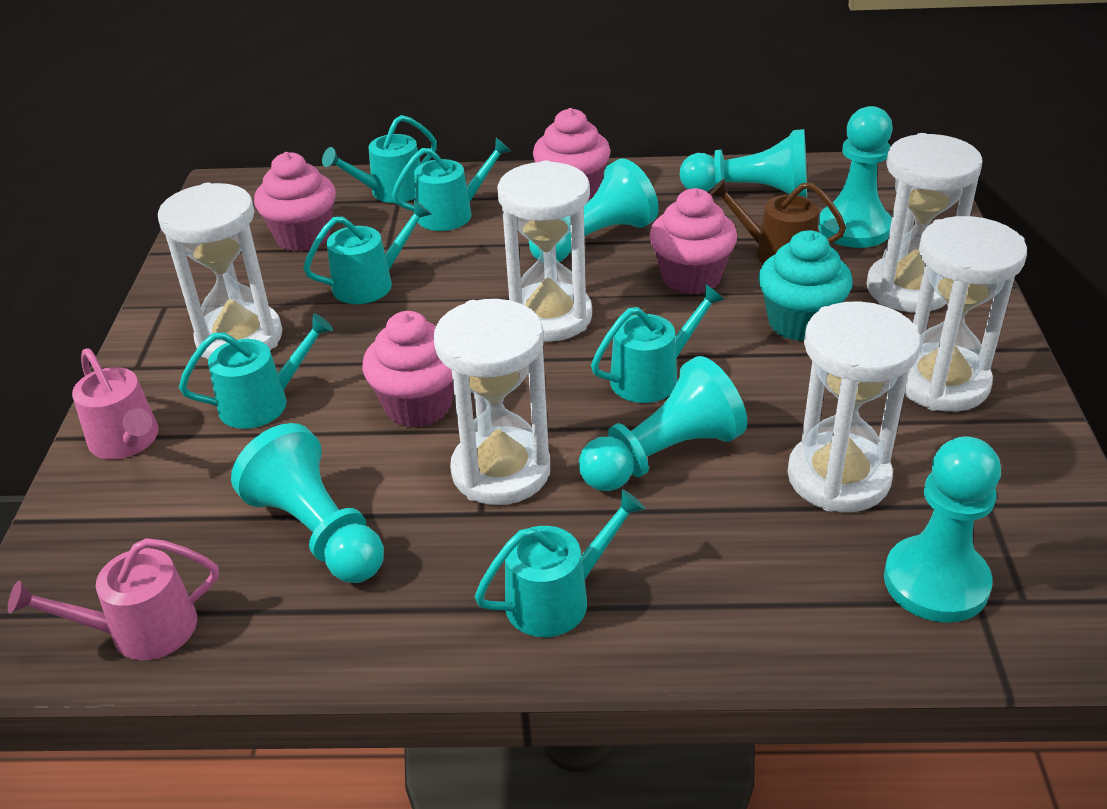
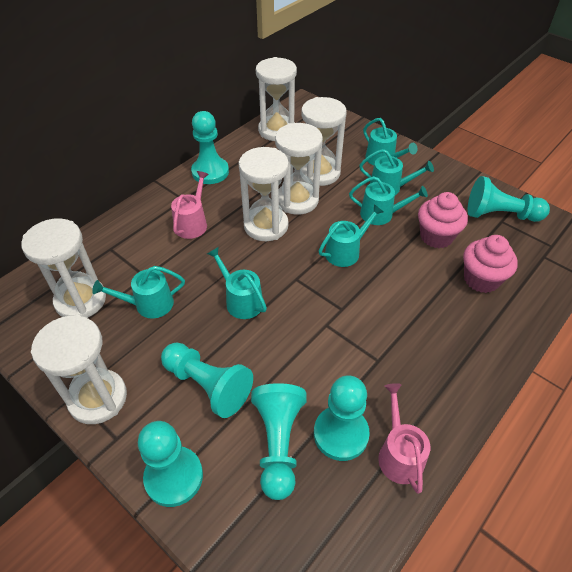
brown watering can: 1 -> 0
pink cupcake: 4 -> 2
turquoise cupcake: 1 -> 0

